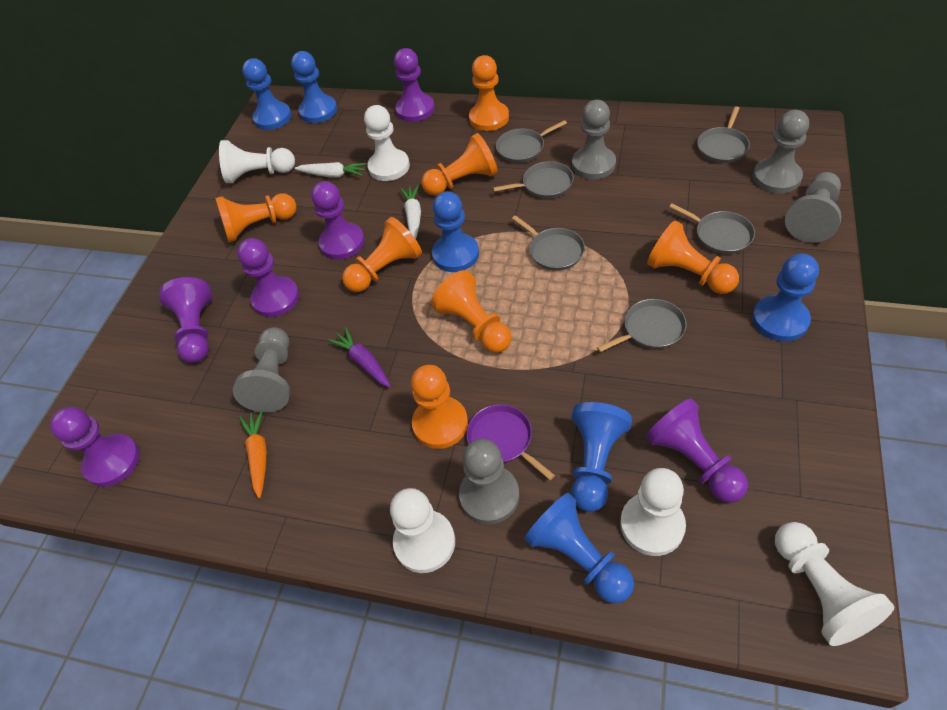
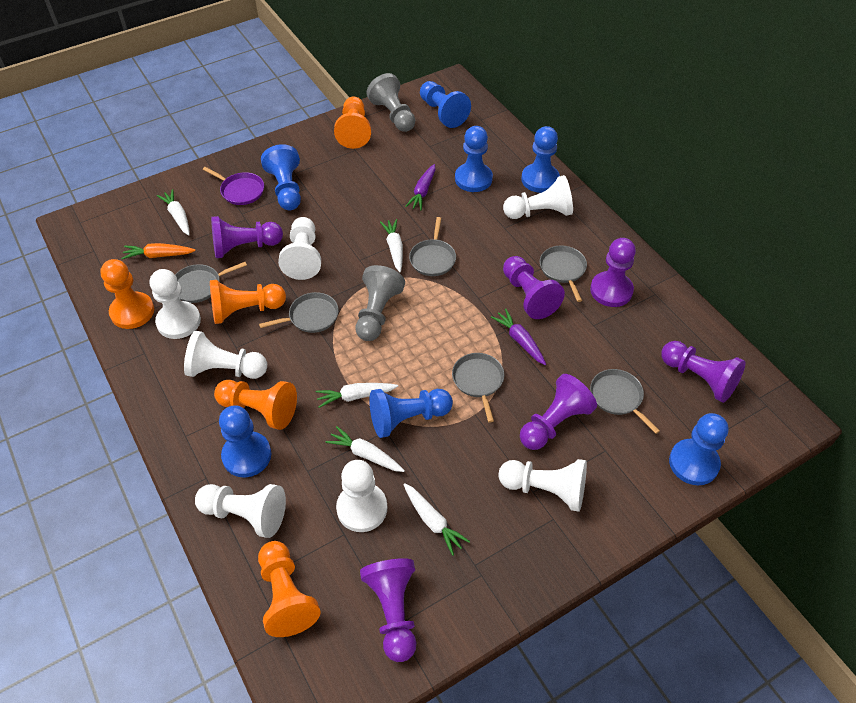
blue pawn: 6 -> 7
grey pawn: 5 -> 2
orange pawn: 7 -> 5
purple carrot: 1 -> 2
white carrot: 2 -> 5
white pawn: 5 -> 7

